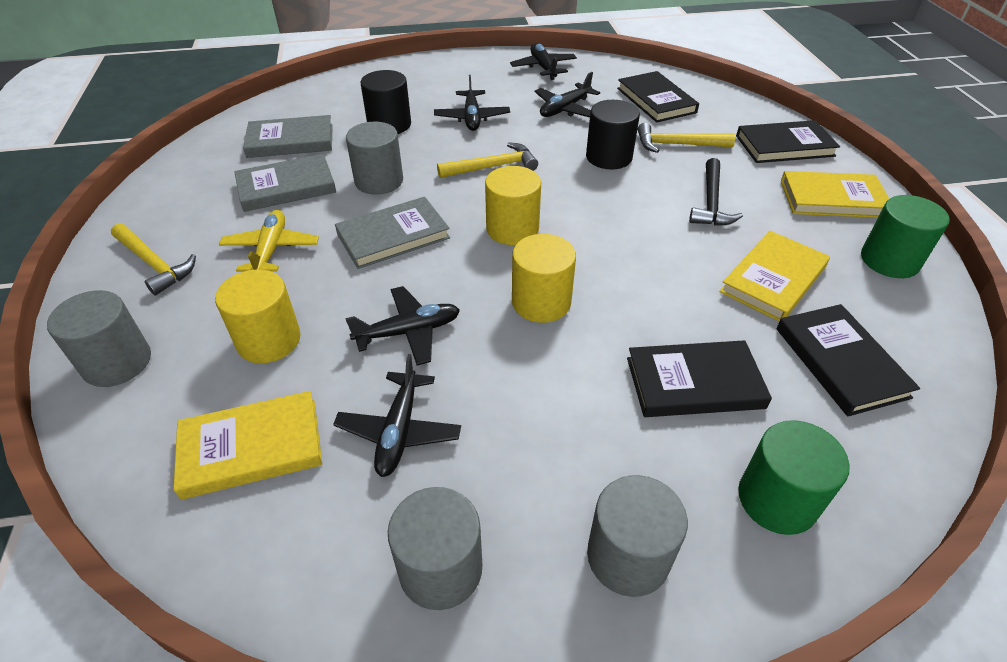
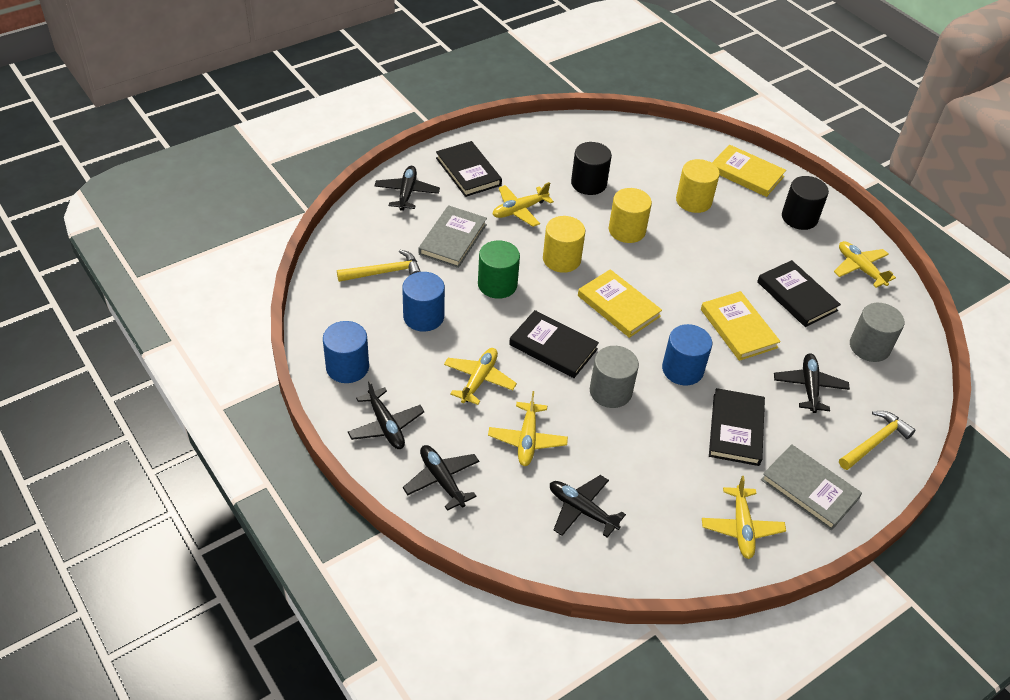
black hammer: 1 -> 0
blue cylinder: 0 -> 3
green cylinder: 2 -> 1
grey book: 3 -> 2
grey cylinder: 4 -> 2
yellow hammer: 3 -> 2
yellow plane: 1 -> 5

